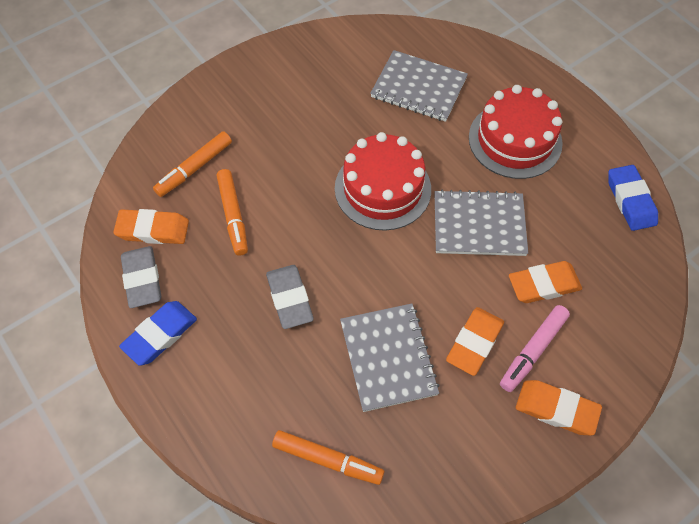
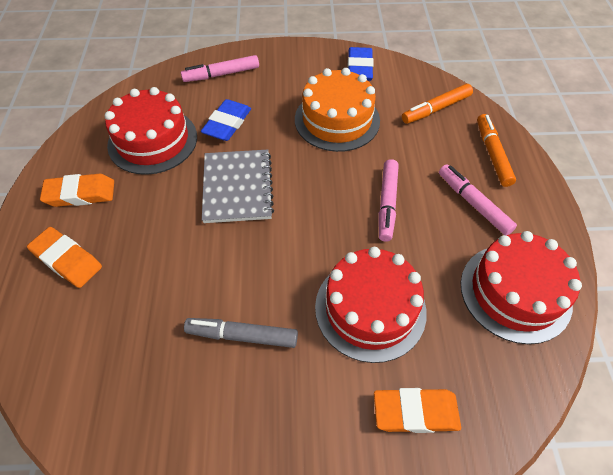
grey eraser: 2 -> 0
grey marker: 0 -> 1
grey notebook: 3 -> 1
orange cake: 0 -> 1
orange eraser: 4 -> 3
orange marker: 3 -> 2
pink marker: 1 -> 3
red cake: 2 -> 3

